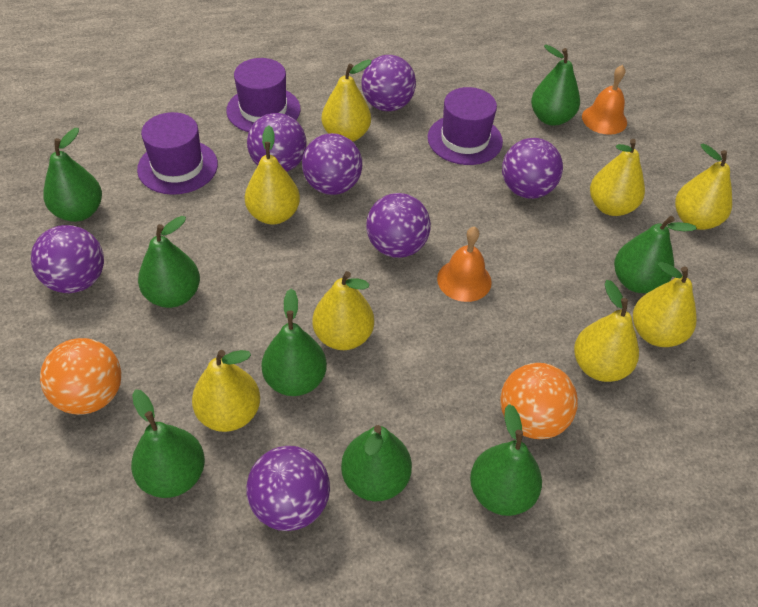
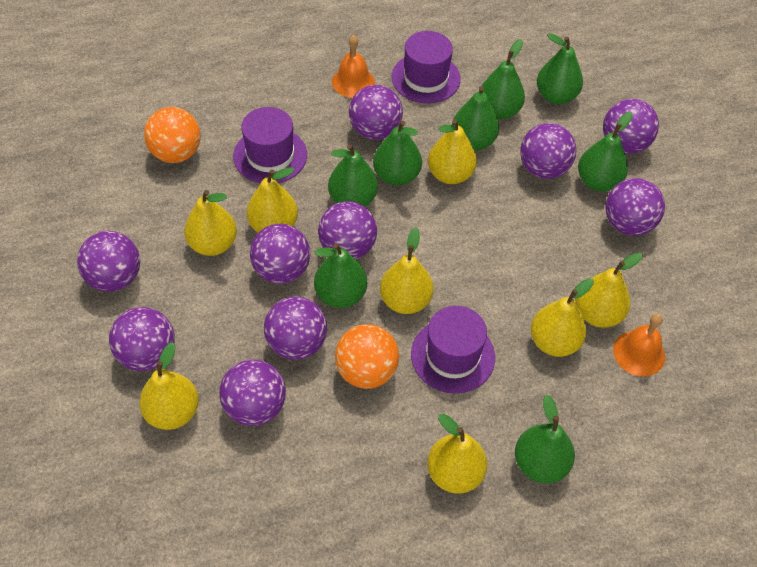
purple ball: 7 -> 10

